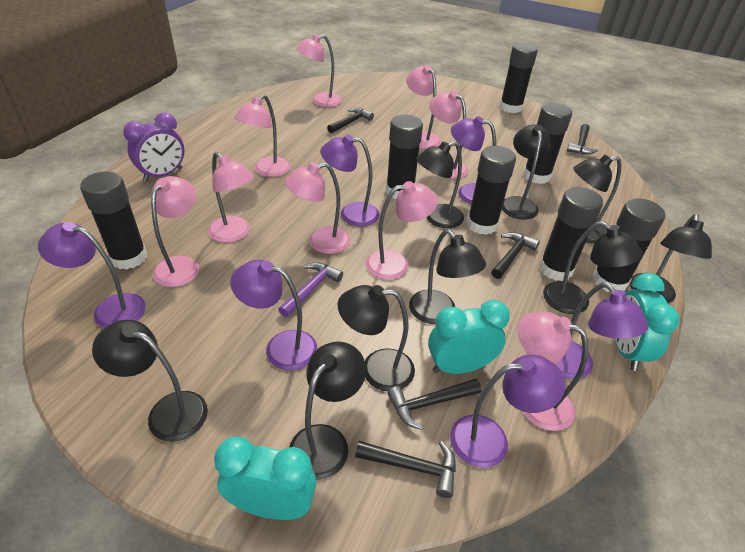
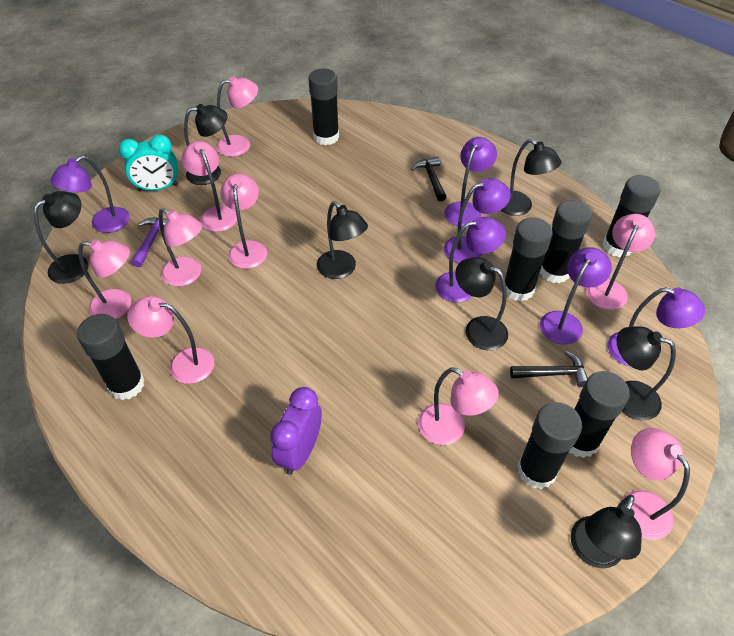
black hammer: 5 -> 2
black lamp: 9 -> 7
turquoise clock: 3 -> 1

